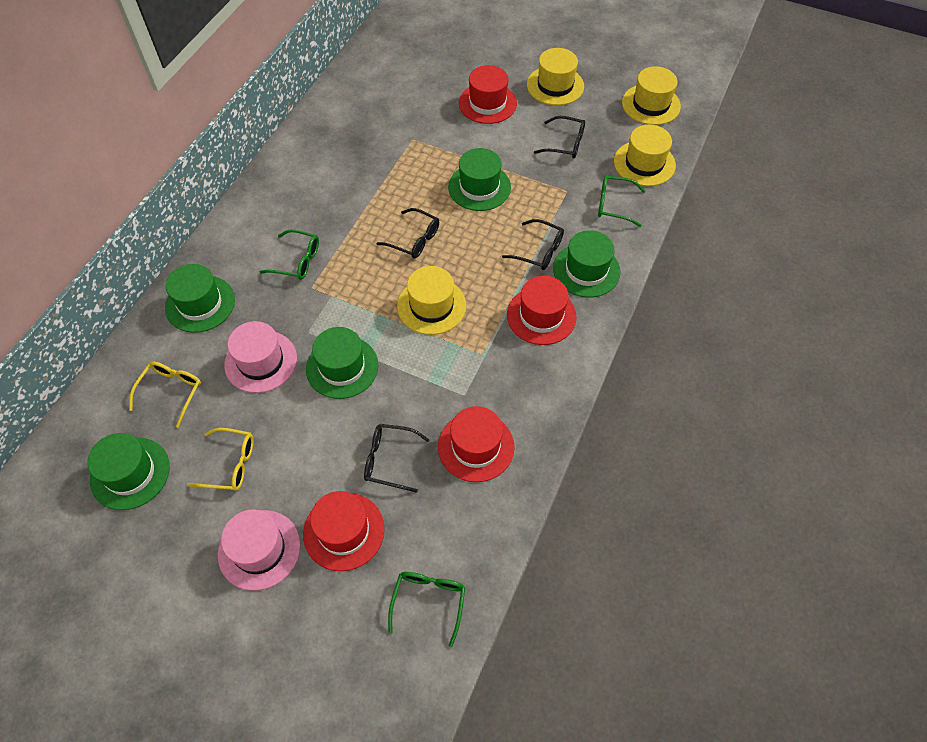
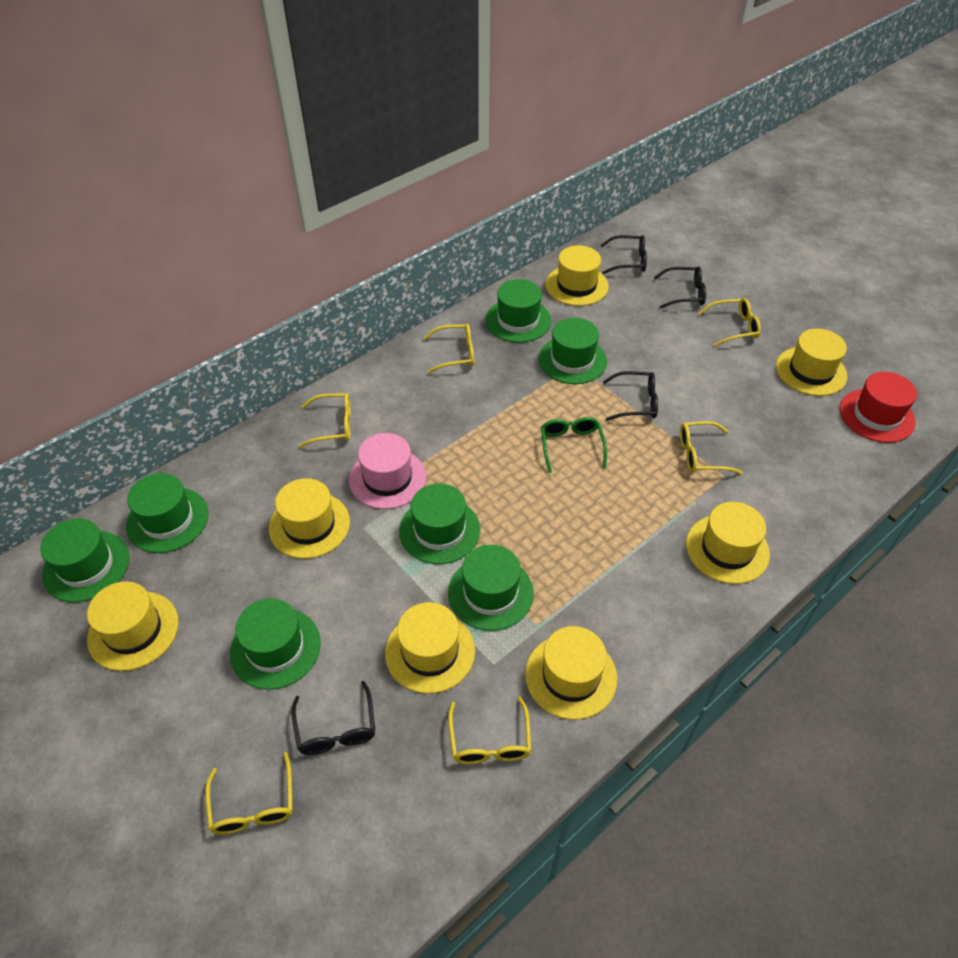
green glasses: 3 -> 1
green hat: 5 -> 7
pink hat: 2 -> 1
red hat: 4 -> 1
yellow glasses: 2 -> 6
yellow hat: 4 -> 7

